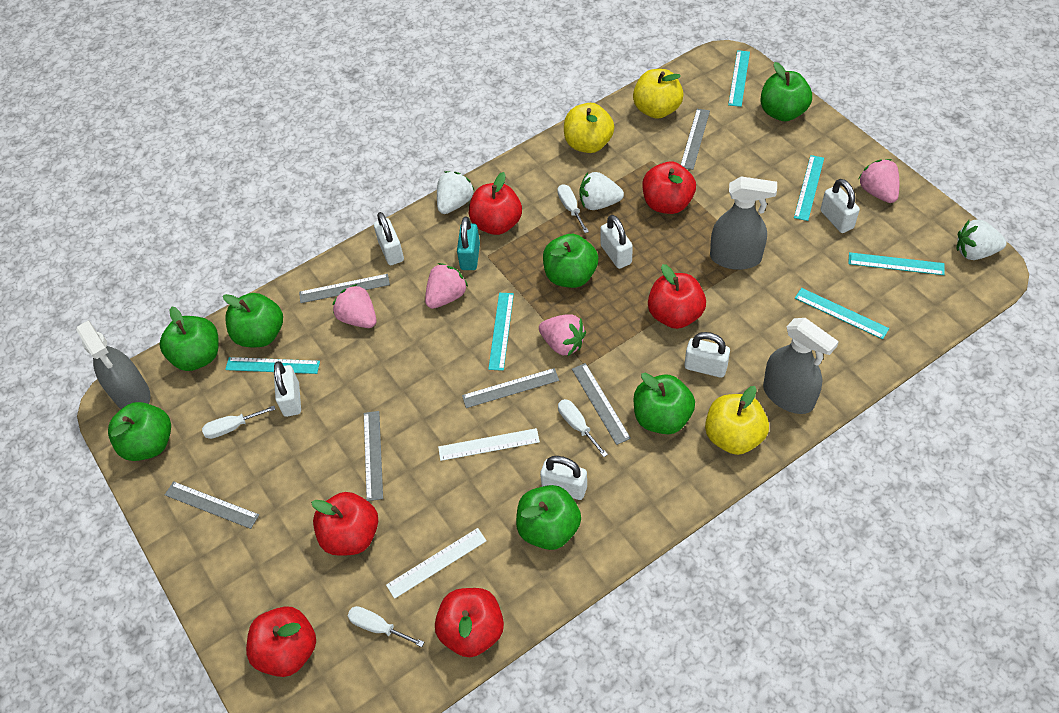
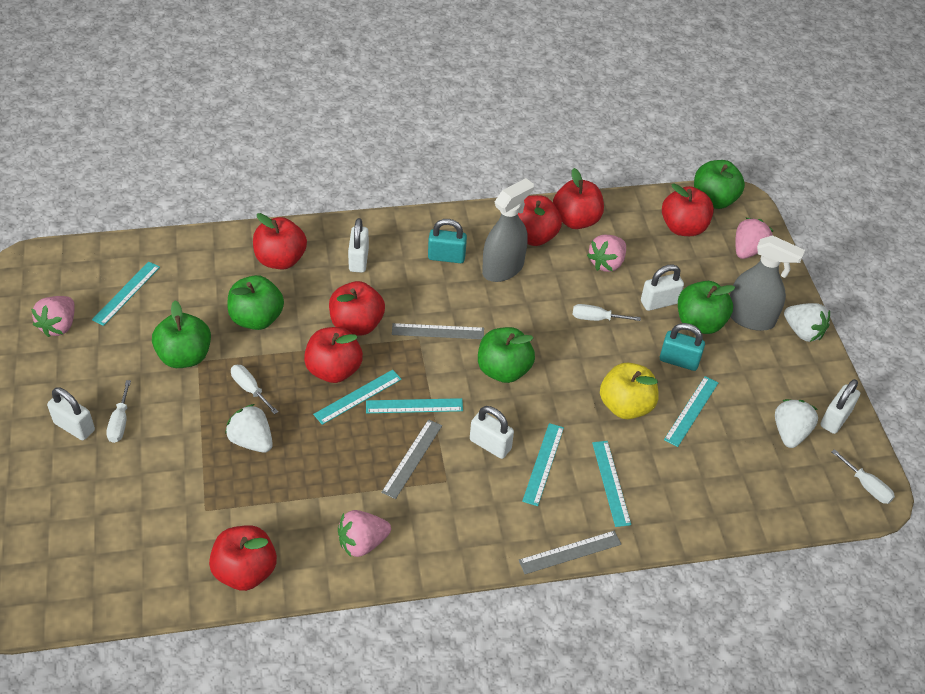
green apple: 7 -> 5
grey ruler: 6 -> 3
grey spray bottle: 3 -> 2
red apple: 6 -> 7
turquoise padlock: 1 -> 2
white padlock: 6 -> 5
white ruler: 2 -> 0
yellow apple: 3 -> 1

